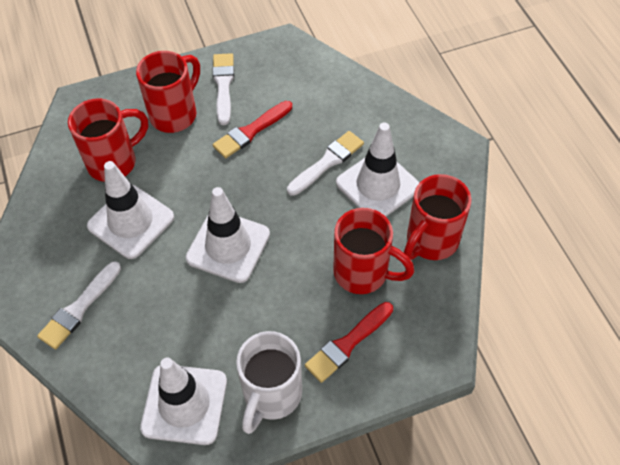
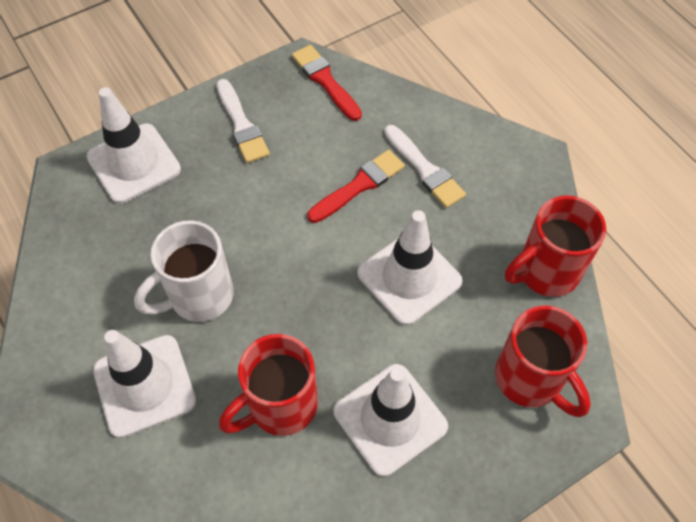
red mug: 4 -> 3
white brush: 3 -> 2

